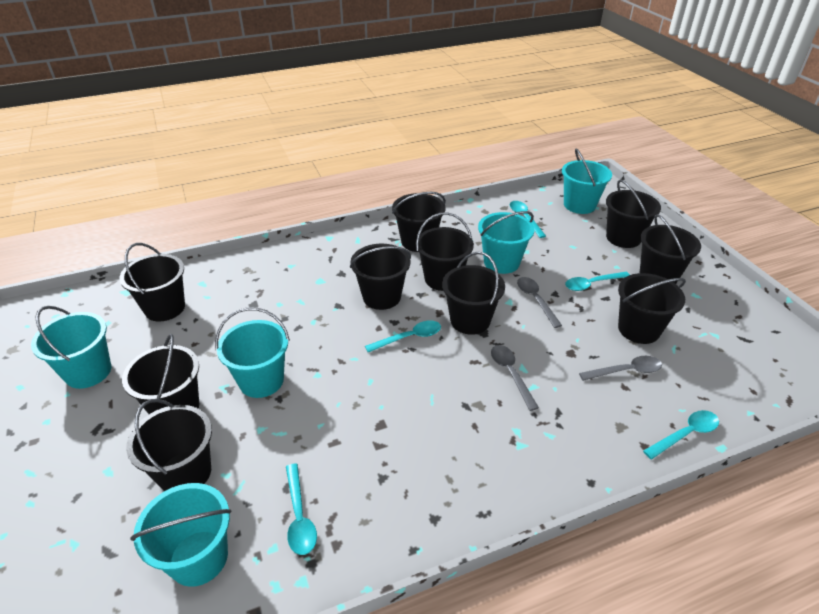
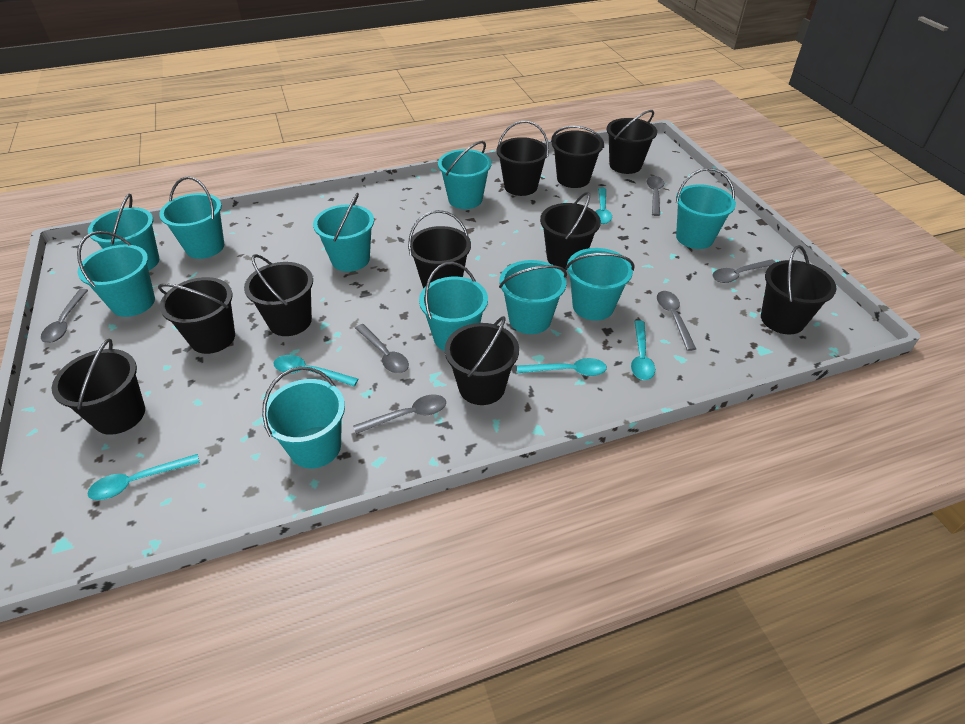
grey spoon: 3 -> 6
turquoise bucket: 5 -> 10

